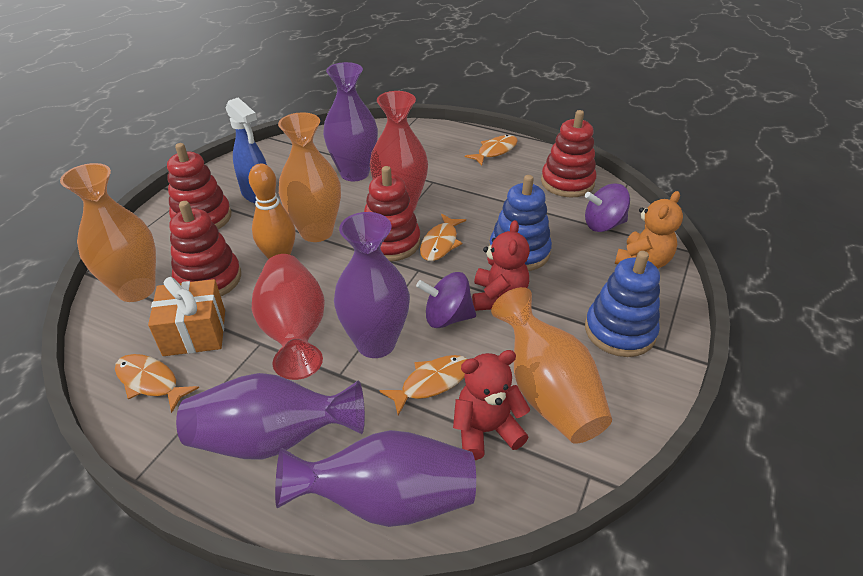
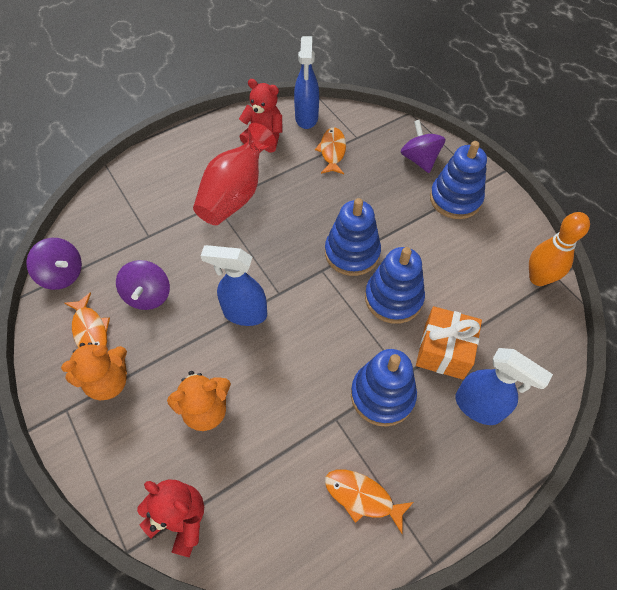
blue spray bottle: 1 -> 3
blue stacking toy: 2 -> 4
orange fish: 4 -> 3
orange teddy bear: 1 -> 2
orange vase: 3 -> 0
purple spinning top: 2 -> 3
purple vase: 4 -> 0
red stacking toy: 4 -> 0
red vase: 2 -> 1

